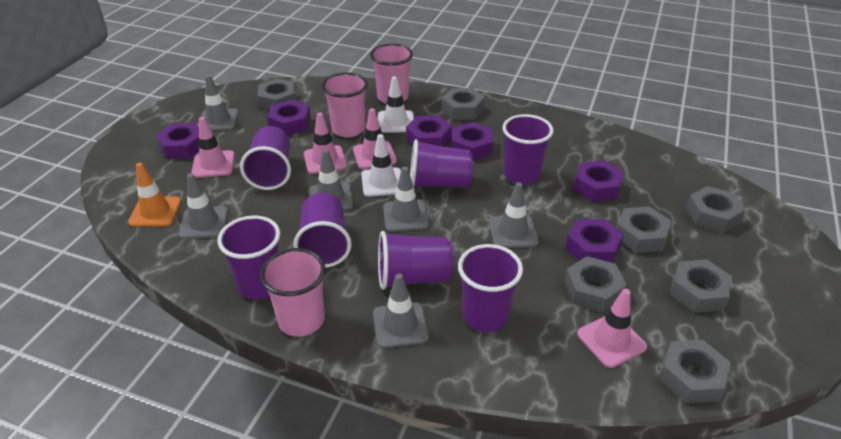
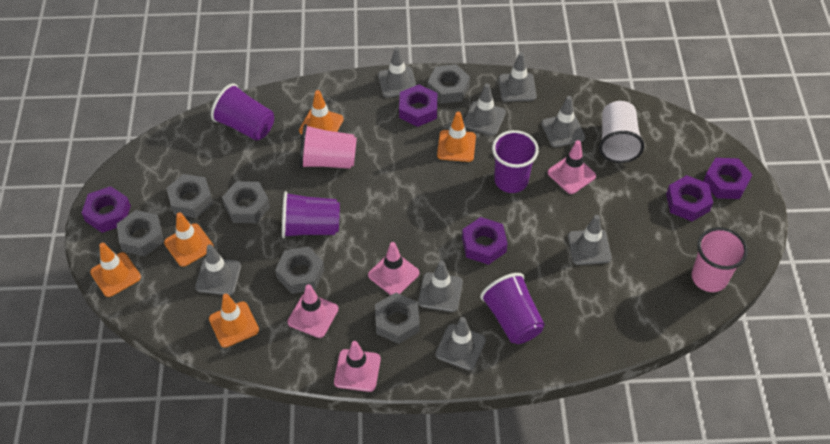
grey nut: 7 -> 6
grey traffic cone: 6 -> 8
orange traffic cone: 1 -> 5
pink cup: 3 -> 2
purple cup: 7 -> 4
purple nut: 6 -> 5
white cup: 0 -> 1
white traffic cone: 2 -> 0

